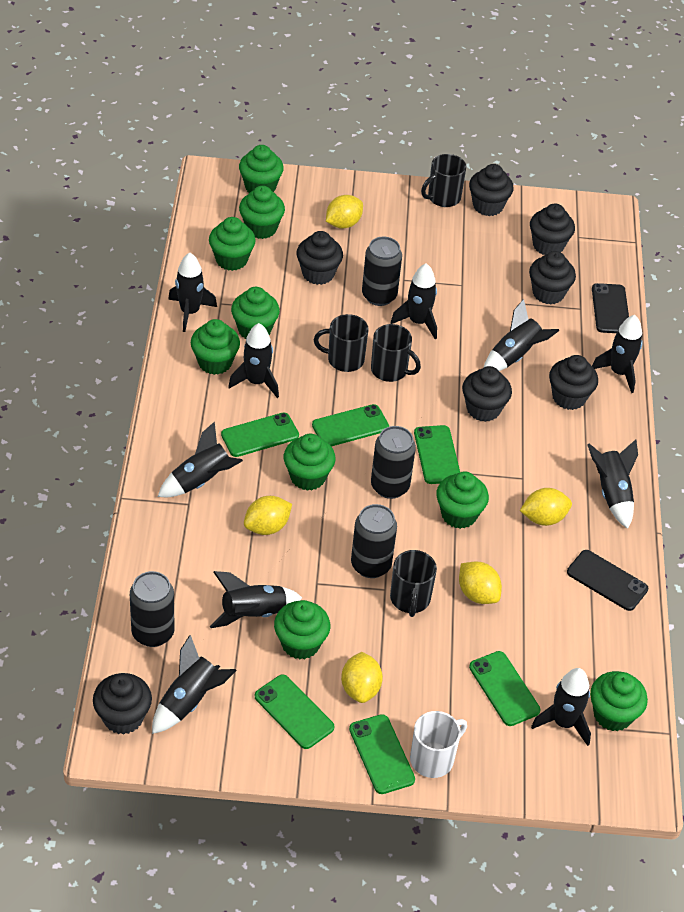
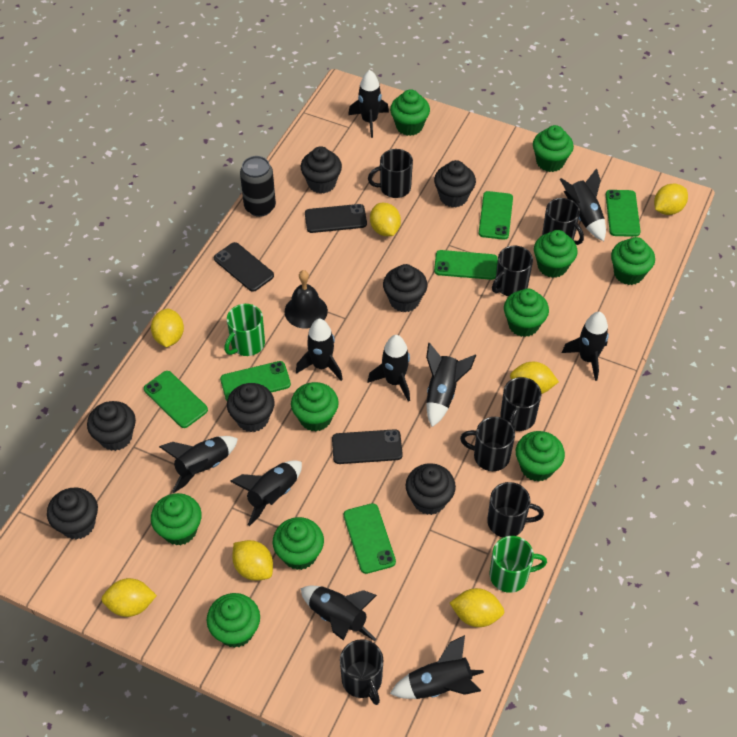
black bell: 0 -> 1
black can: 4 -> 1
black mug: 4 -> 7
black phone: 2 -> 3
green cupcake: 9 -> 10
green mug: 0 -> 2
white mug: 1 -> 0
yellow lemon: 5 -> 7

